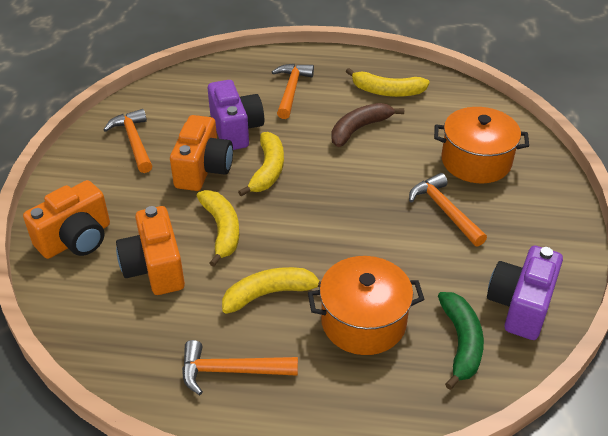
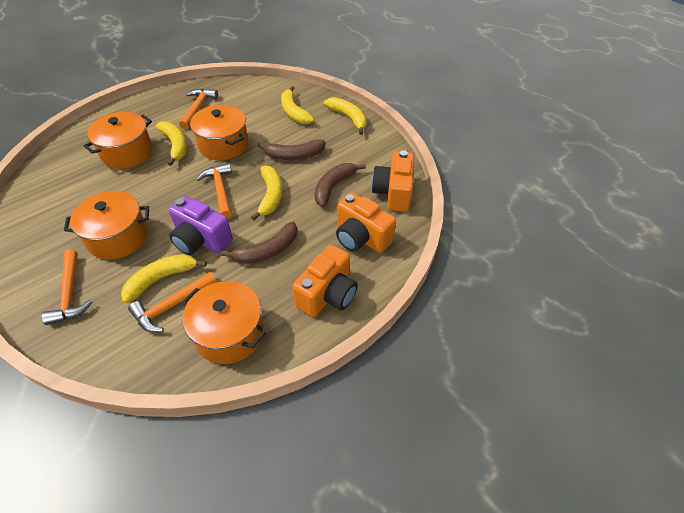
brown banana: 1 -> 3
green banana: 1 -> 0
orange pot: 2 -> 4
purple camera: 2 -> 1
yellow banana: 4 -> 5

